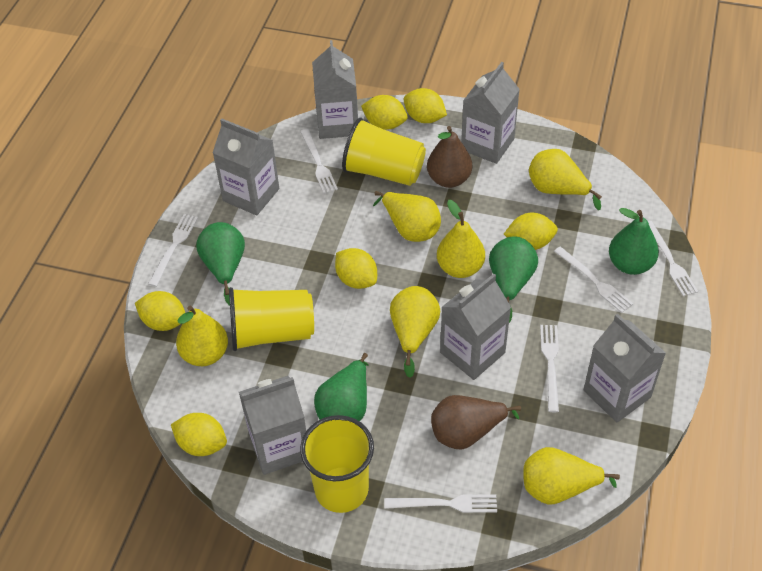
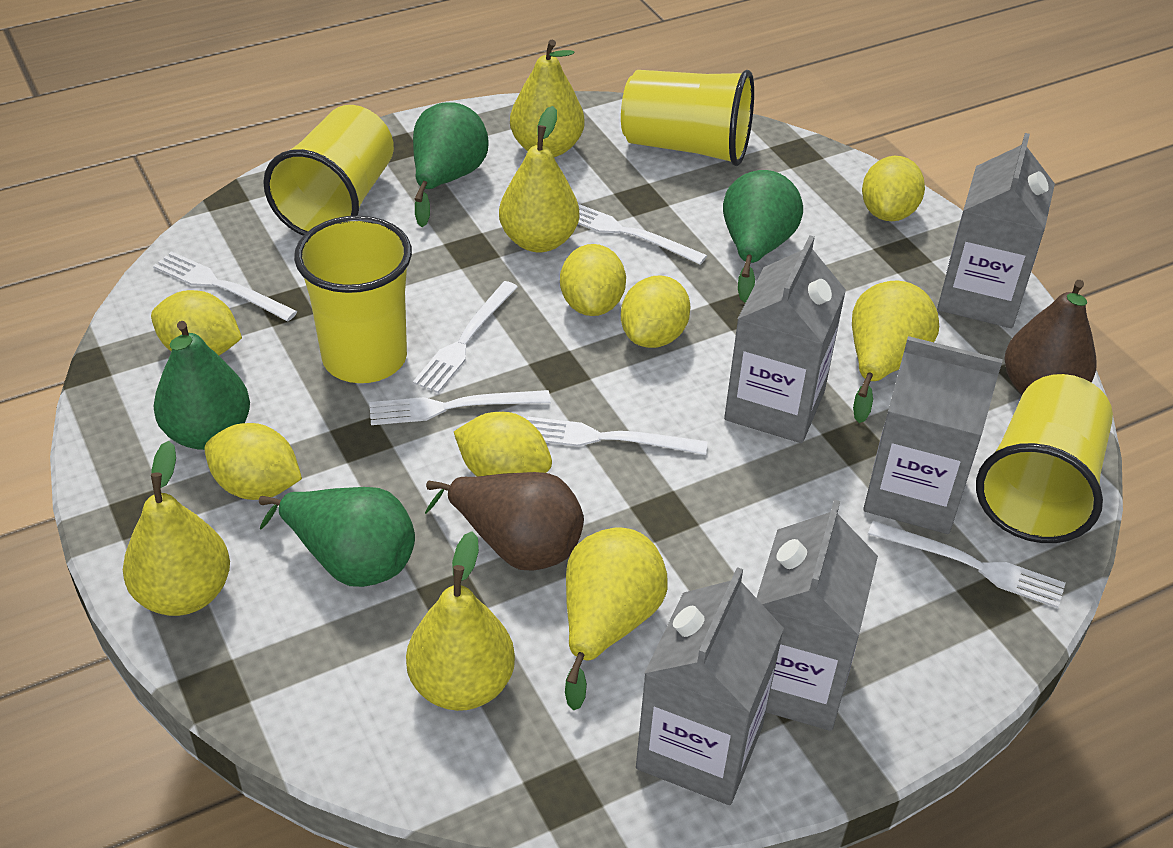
grey carton: 6 -> 5
yellow cup: 3 -> 4

